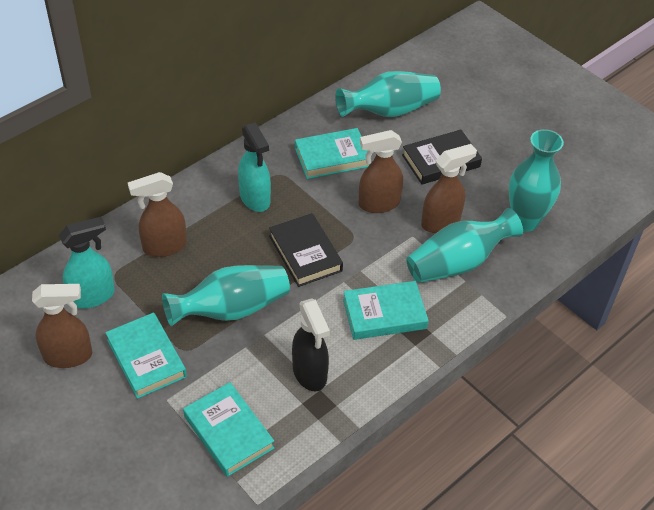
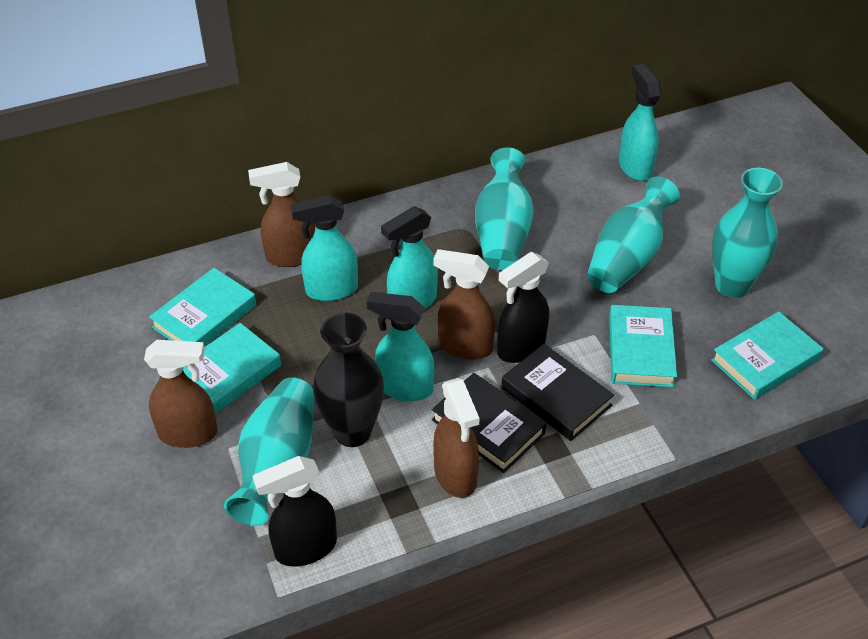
black spray bottle: 1 -> 2
black vase: 0 -> 1
turquoise spray bottle: 2 -> 4

